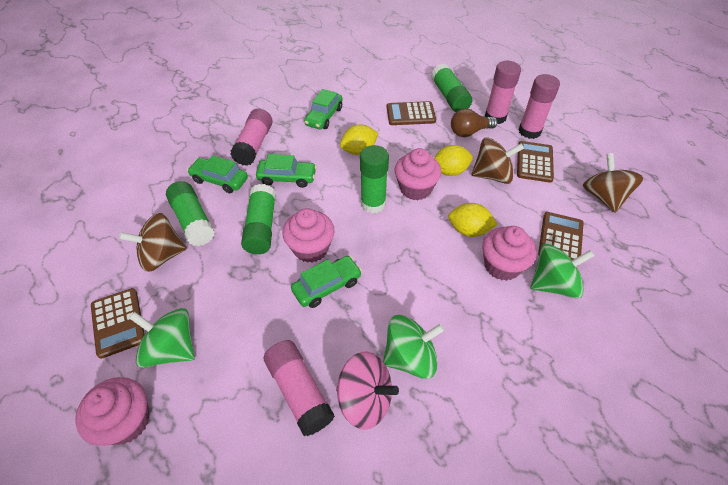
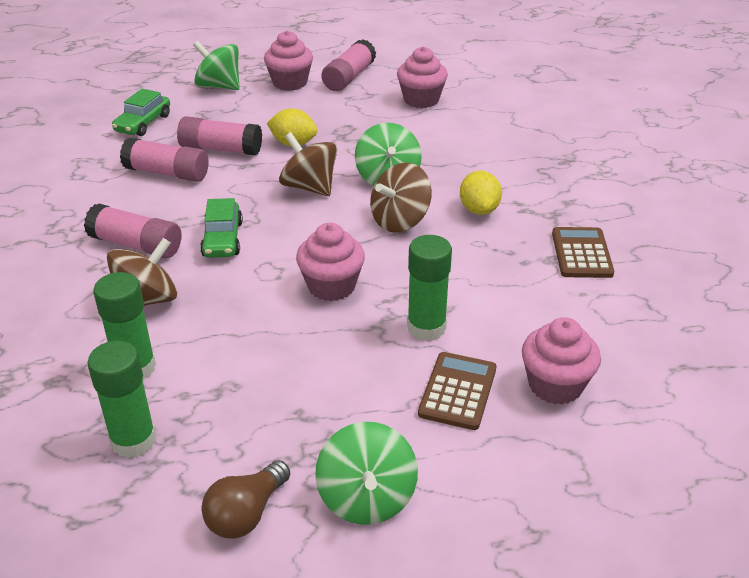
brown calculator: 4 -> 2
green car: 4 -> 2
green glue stick: 4 -> 3
pink spinning top: 1 -> 0
yellow lemon: 3 -> 2

